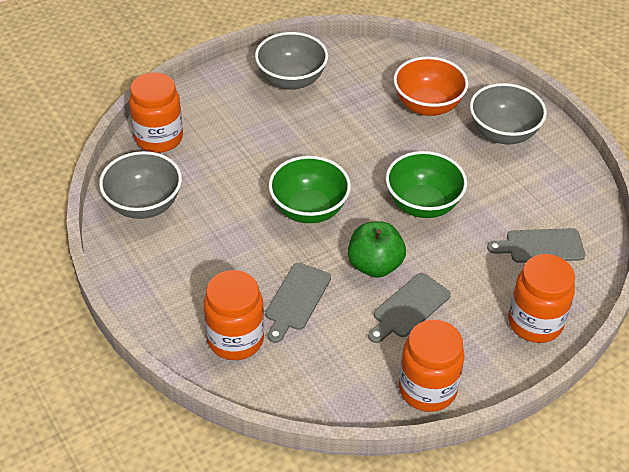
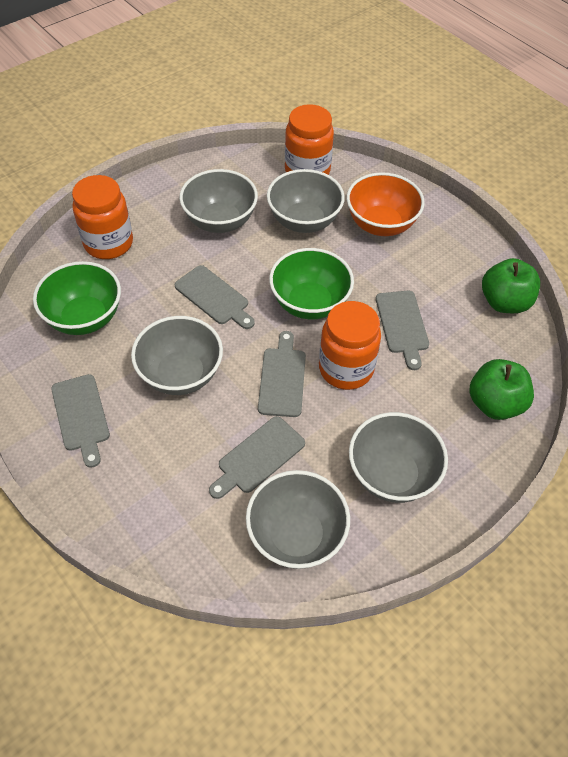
green apple: 1 -> 2
grey bowl: 3 -> 5
grey cutting board: 3 -> 5
orange jar: 4 -> 3

